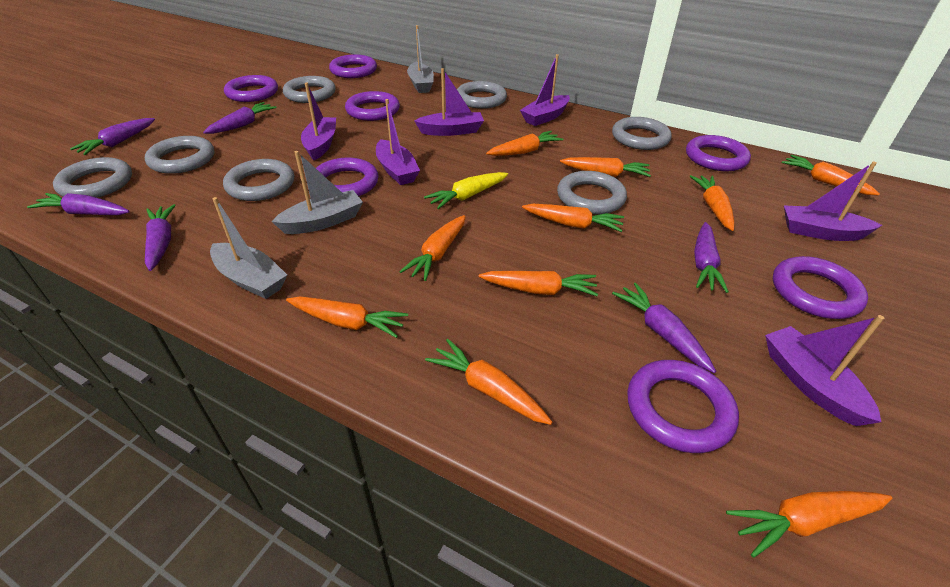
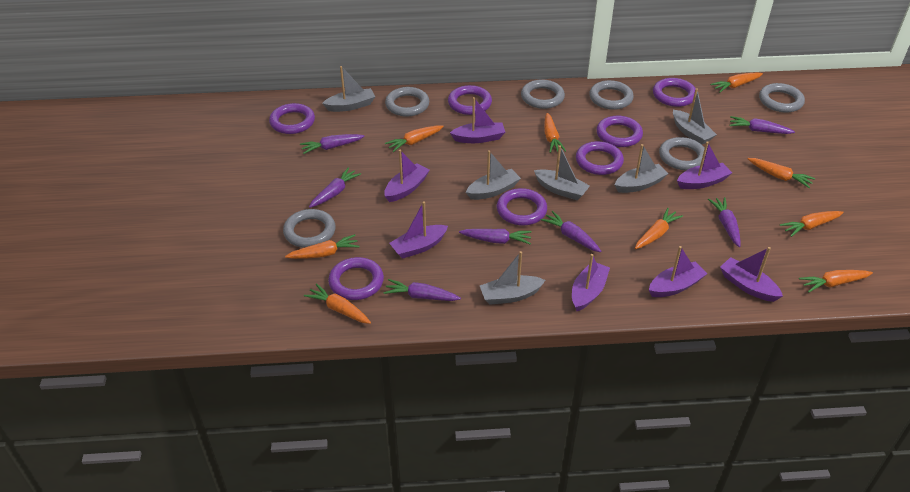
grey boat: 3 -> 6
grey ring: 7 -> 6
orange carrot: 10 -> 9
purple boat: 6 -> 7
purple carrot: 6 -> 7
yellow carrot: 1 -> 0

